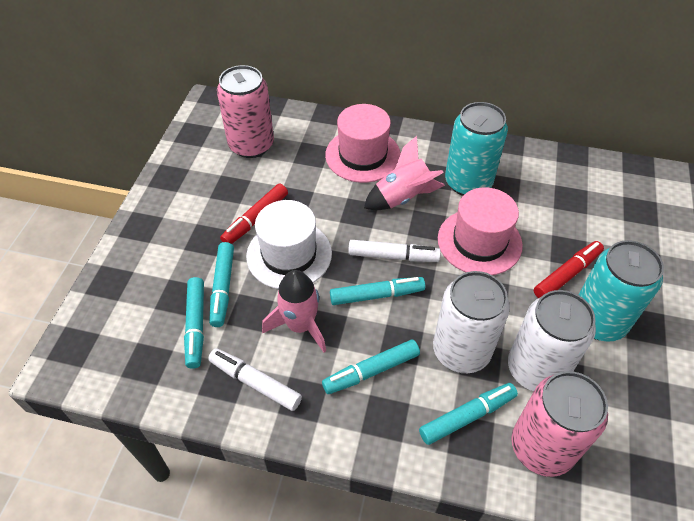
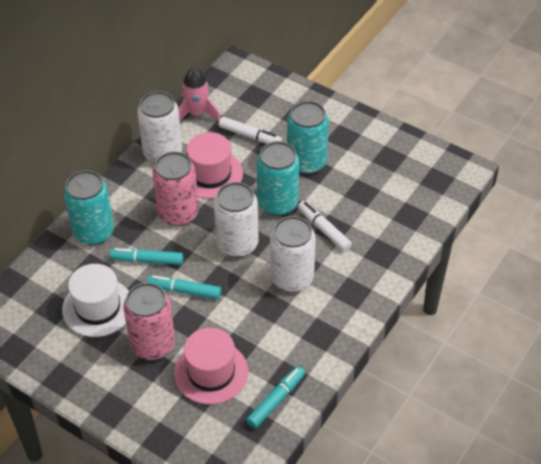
pink rocket: 2 -> 1
red marker: 2 -> 0
turquoise can: 2 -> 3
turquoise marker: 5 -> 3
white can: 2 -> 3

